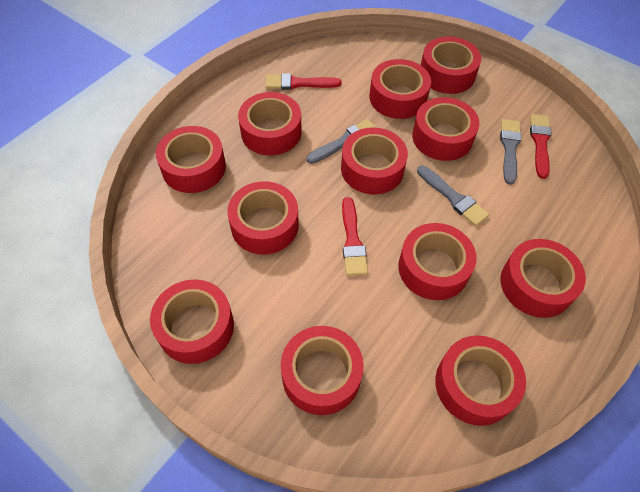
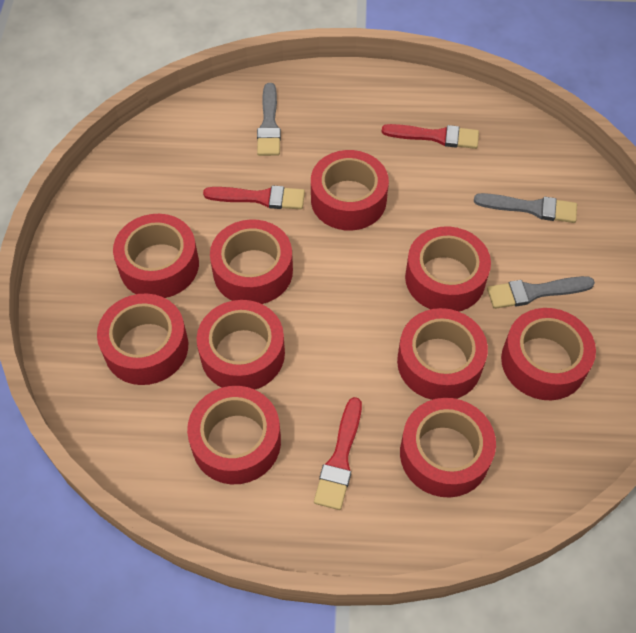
red tape: 12 -> 10

